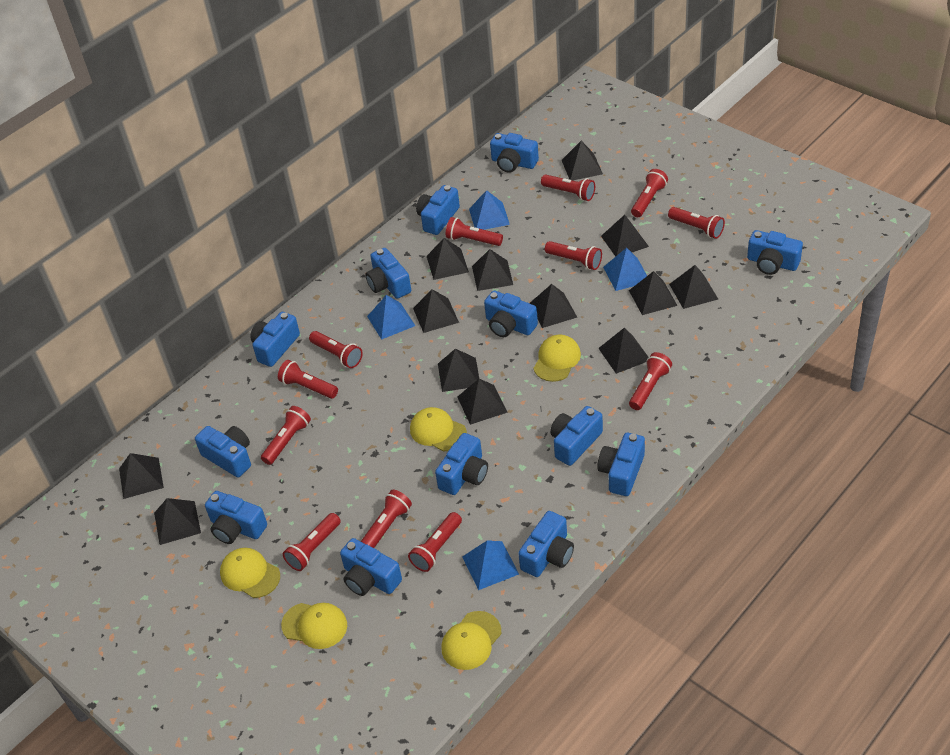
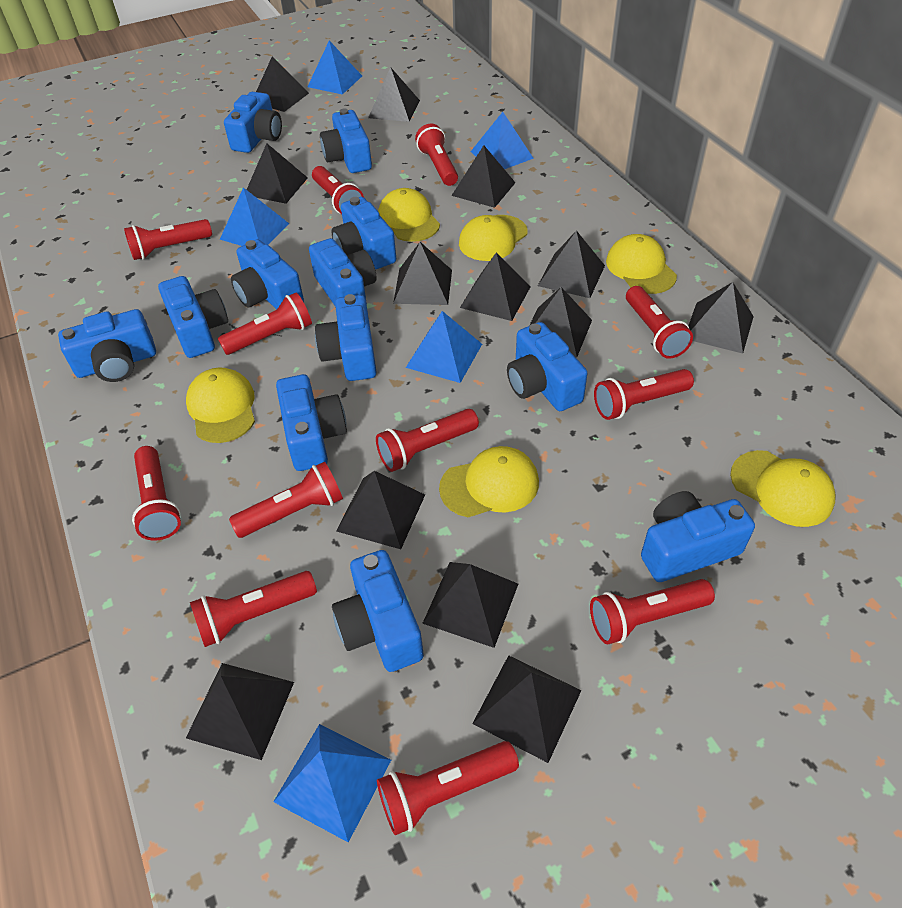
blue camera: 13 -> 12
blue pyramid: 4 -> 5
yellow cap: 5 -> 6

